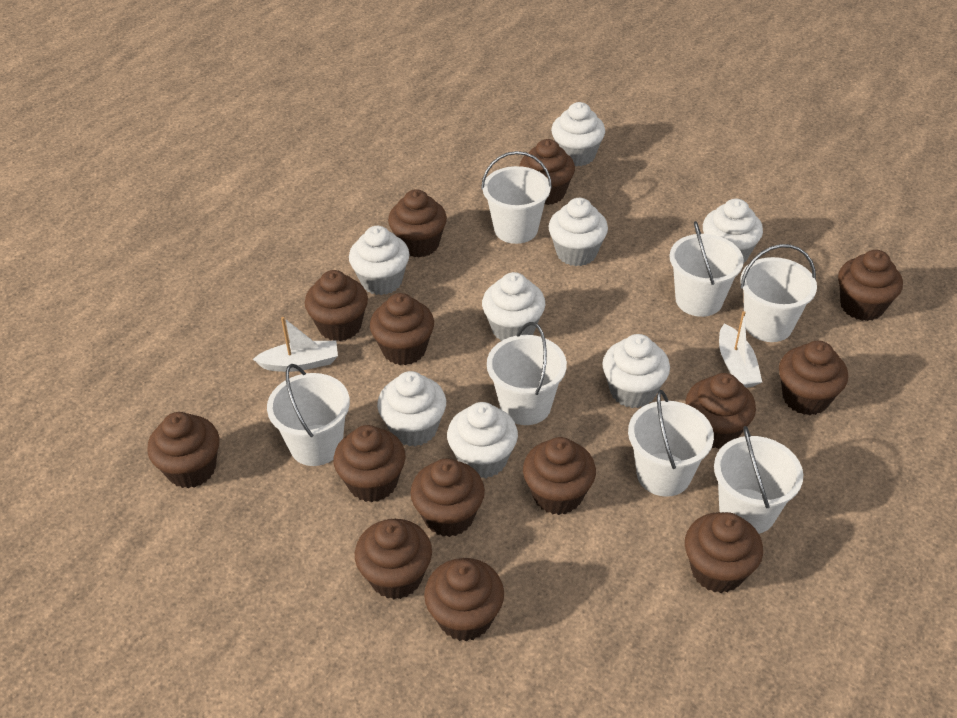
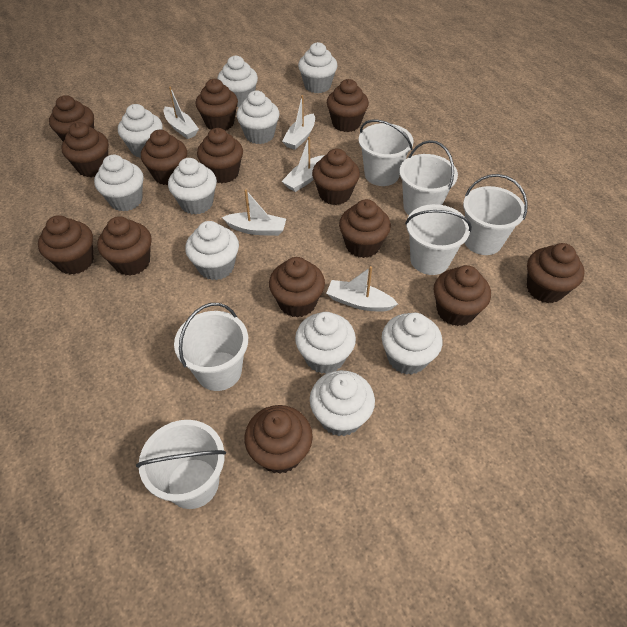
white boat: 2 -> 5
white bucket: 7 -> 6
white cupcake: 8 -> 10

